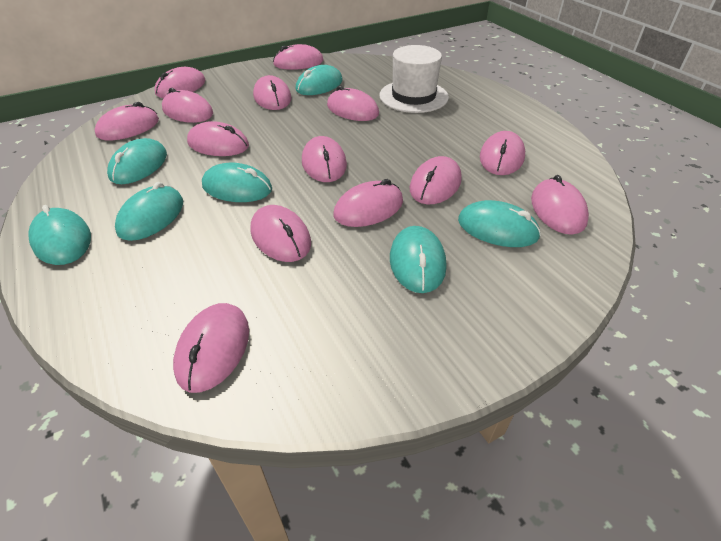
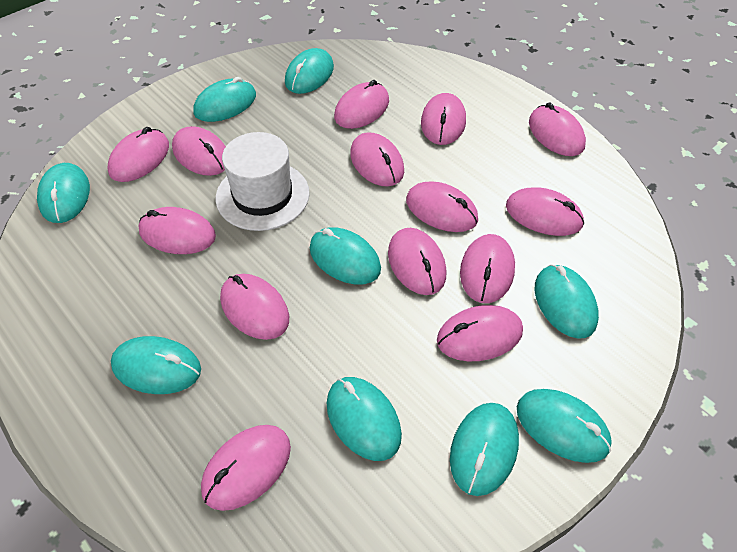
turquoise mouse: 7 -> 9

